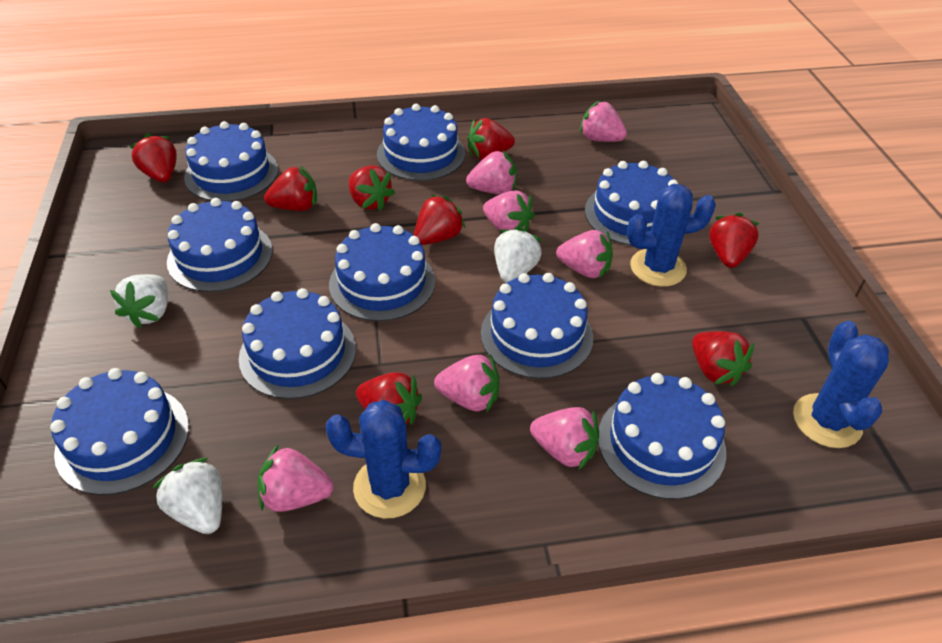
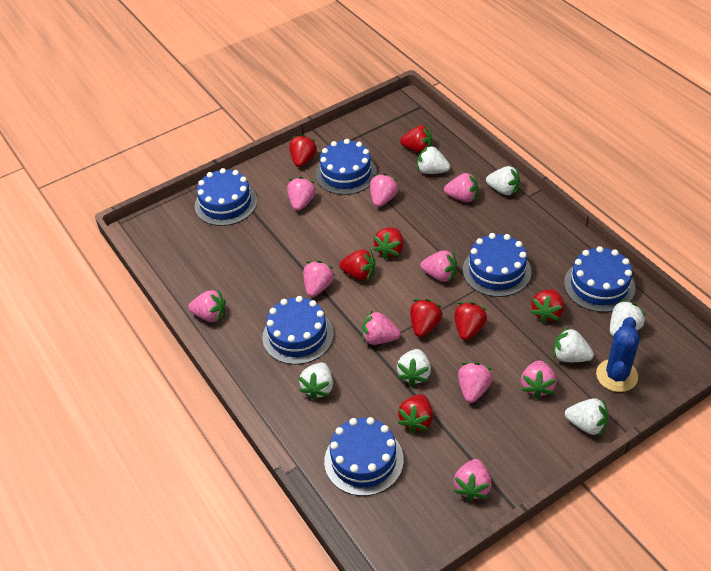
blue cactus: 3 -> 1
blue cake: 9 -> 6
pink strawberry: 7 -> 10
white strawberry: 3 -> 7

